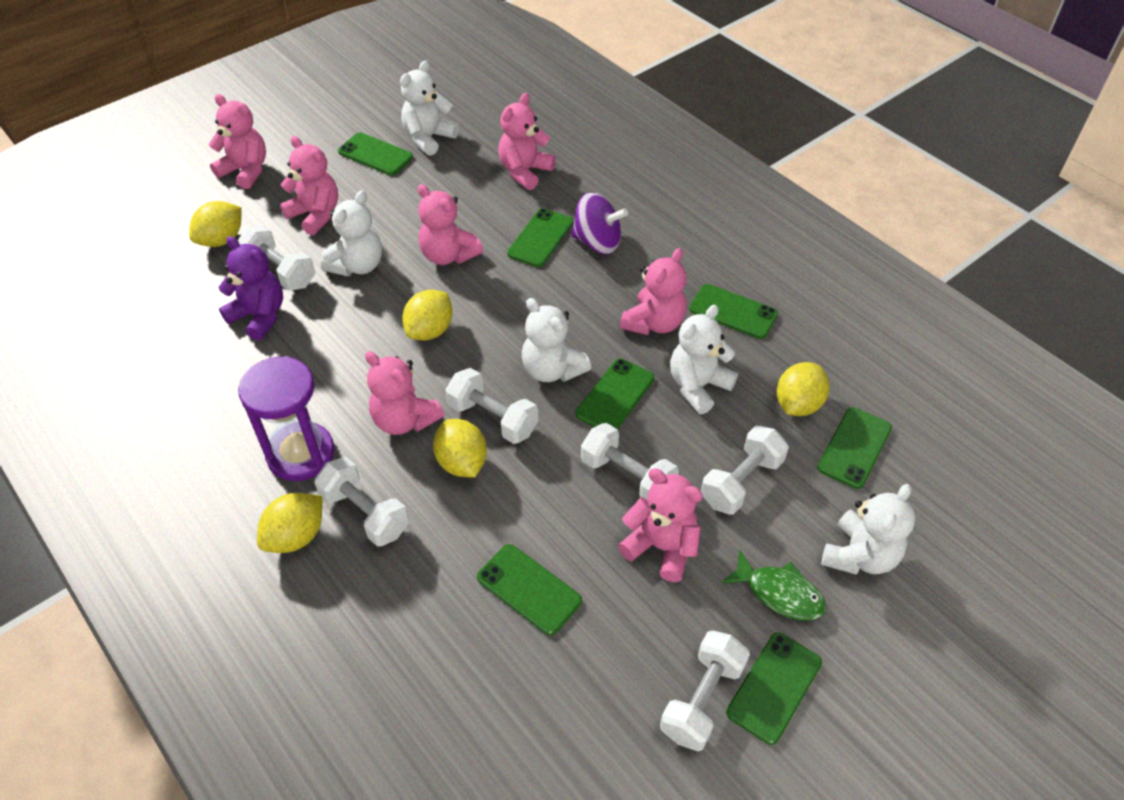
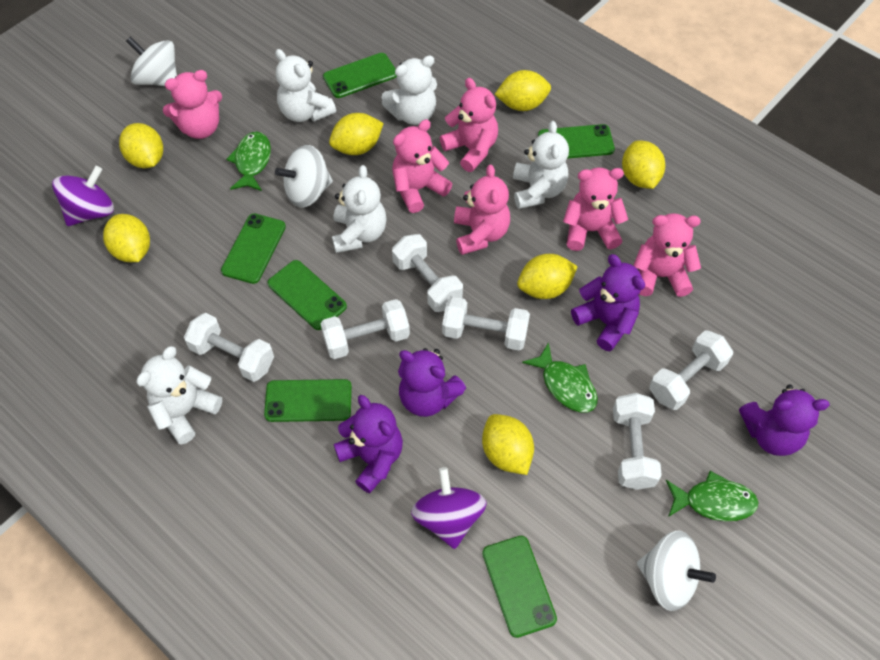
green fish: 1 -> 3
green phone: 7 -> 6
pink teddy bear: 7 -> 6
purple hourglass: 1 -> 0
purple spinning top: 1 -> 2
purple teddy bear: 1 -> 4
white spinning top: 0 -> 3
yellow lemon: 5 -> 7

